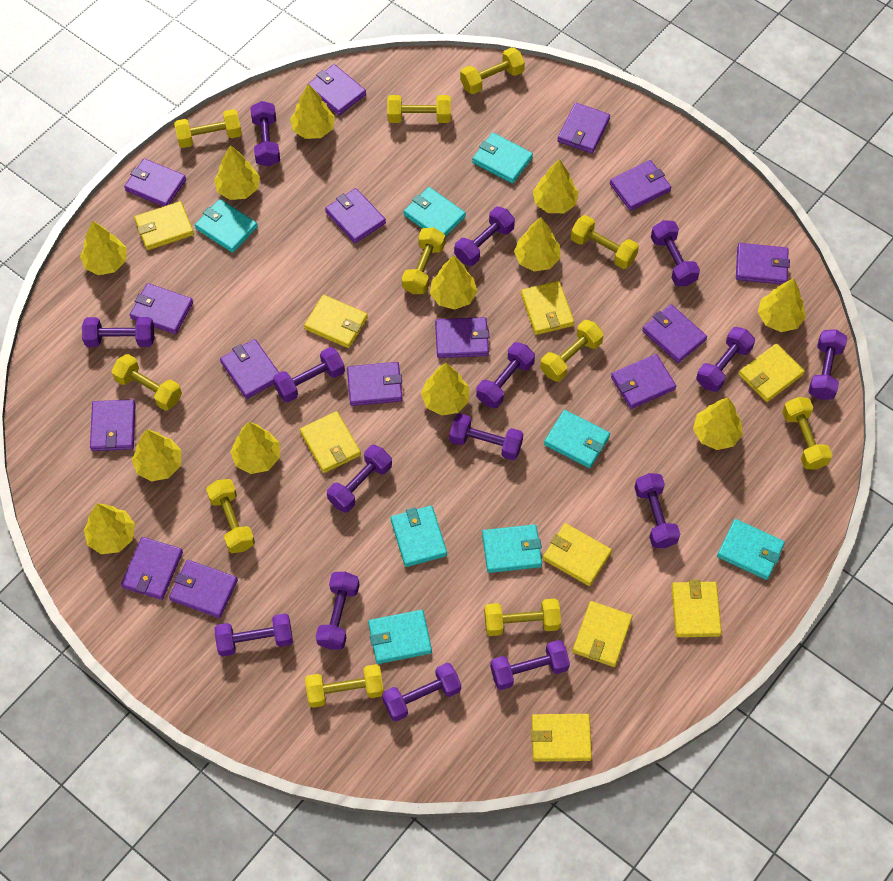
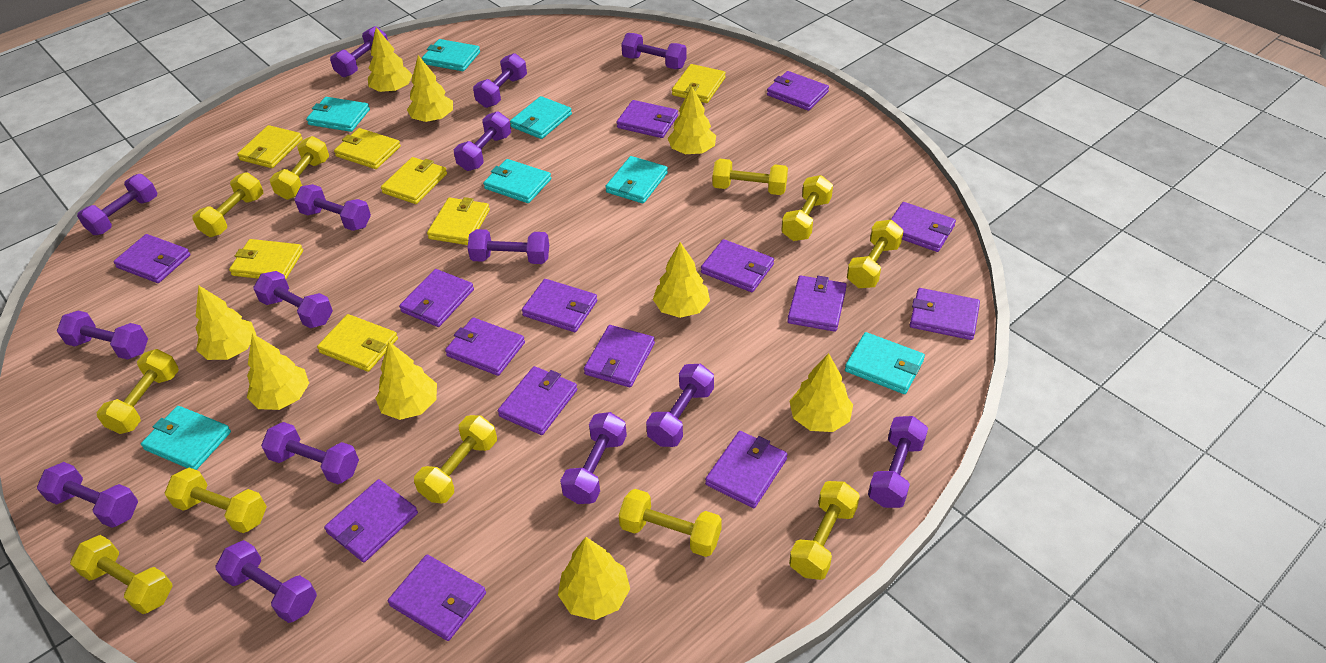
turquoise wallet: 8 -> 7
yellow tree: 12 -> 9
yellow wallet: 9 -> 7

